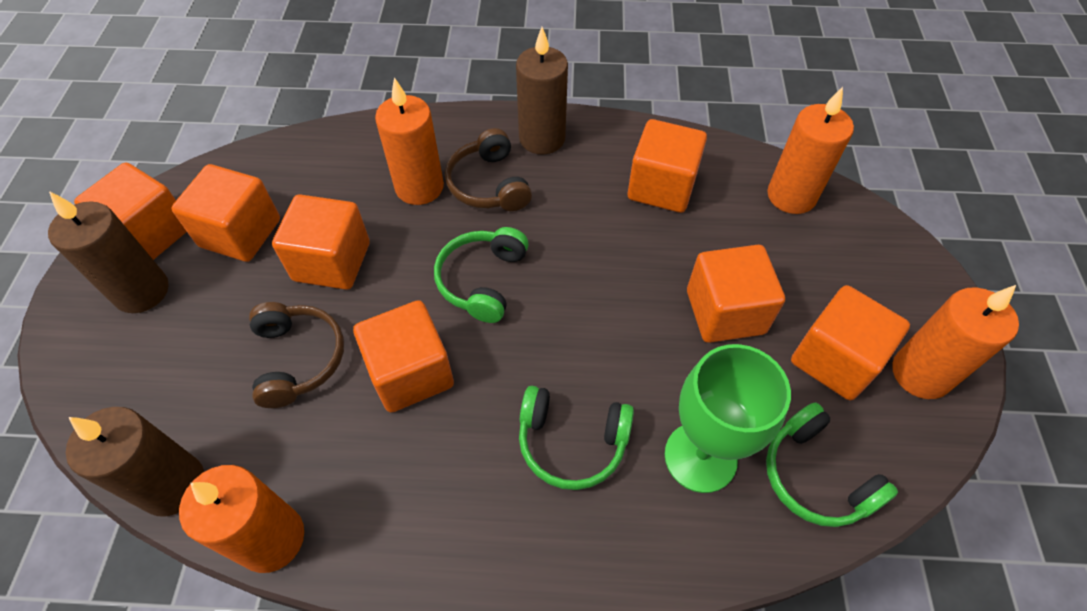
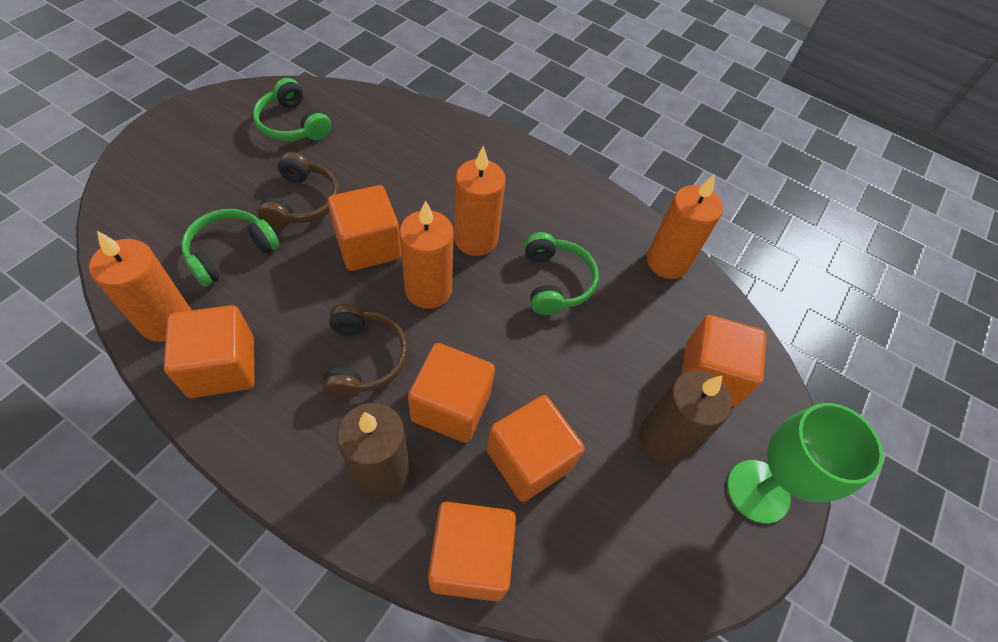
brown candle: 3 -> 2
orange cube: 7 -> 6

